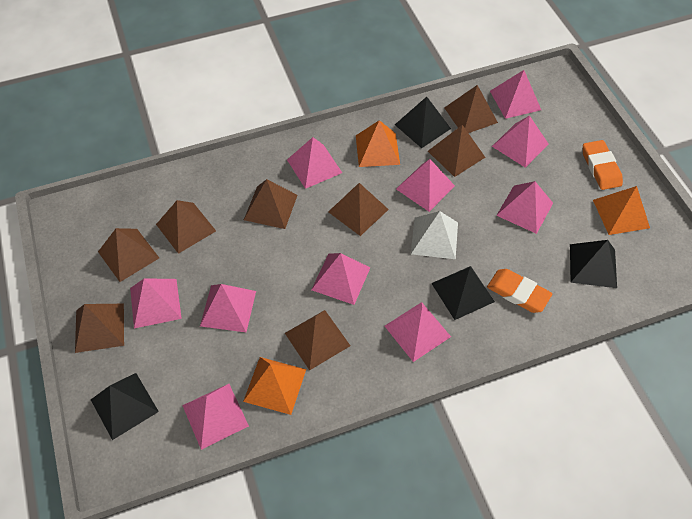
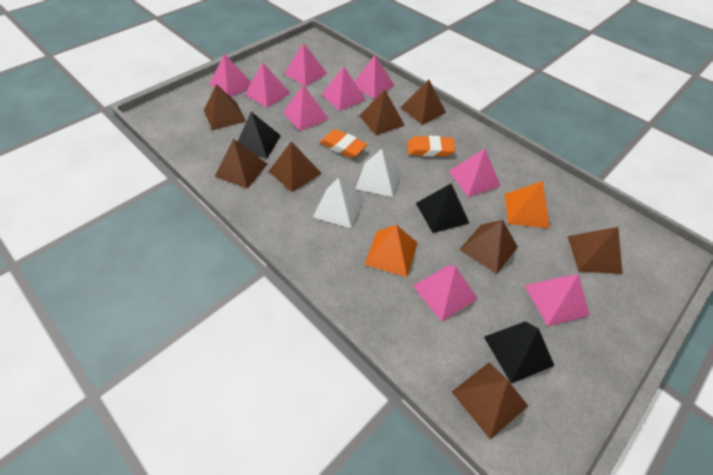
black pyramid: 4 -> 3
orange pyramid: 3 -> 2
pink pyramid: 10 -> 9
white pyramid: 1 -> 2

